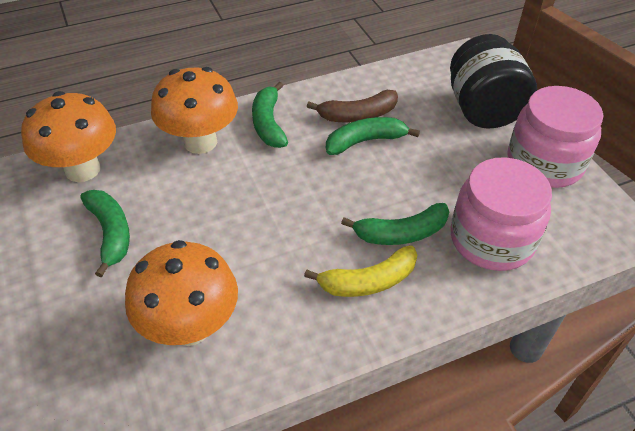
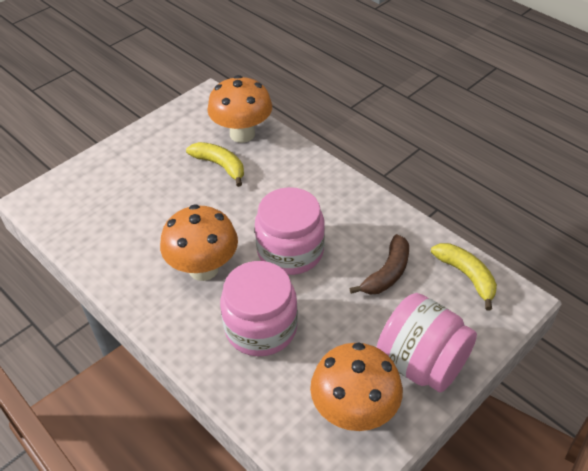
black jar: 1 -> 0
green banana: 4 -> 0
pink jar: 2 -> 3
yellow banana: 1 -> 2

